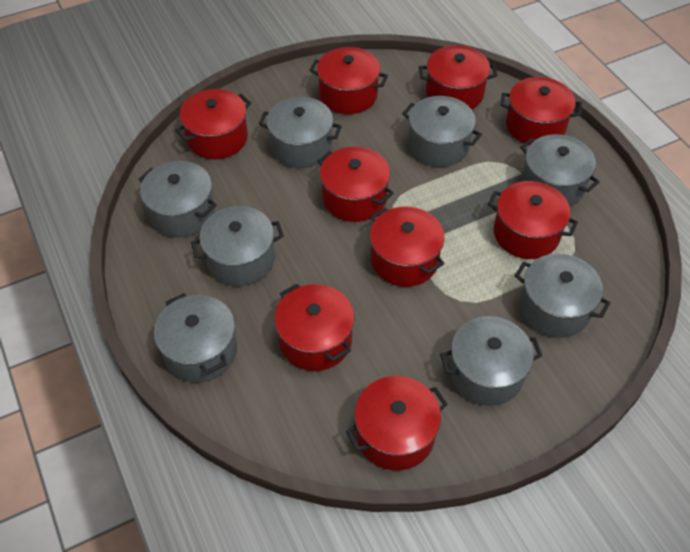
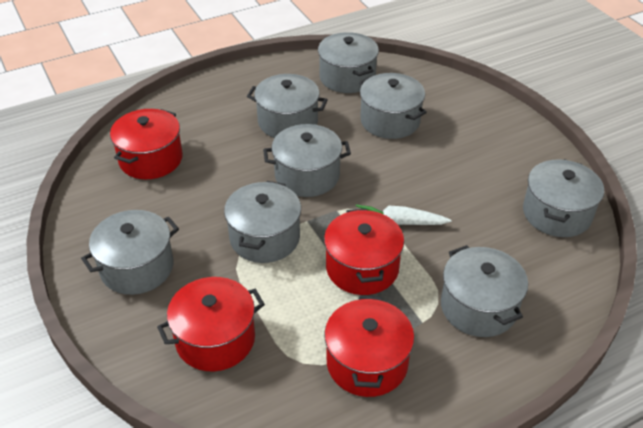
red pot: 9 -> 4
white carrot: 0 -> 1

